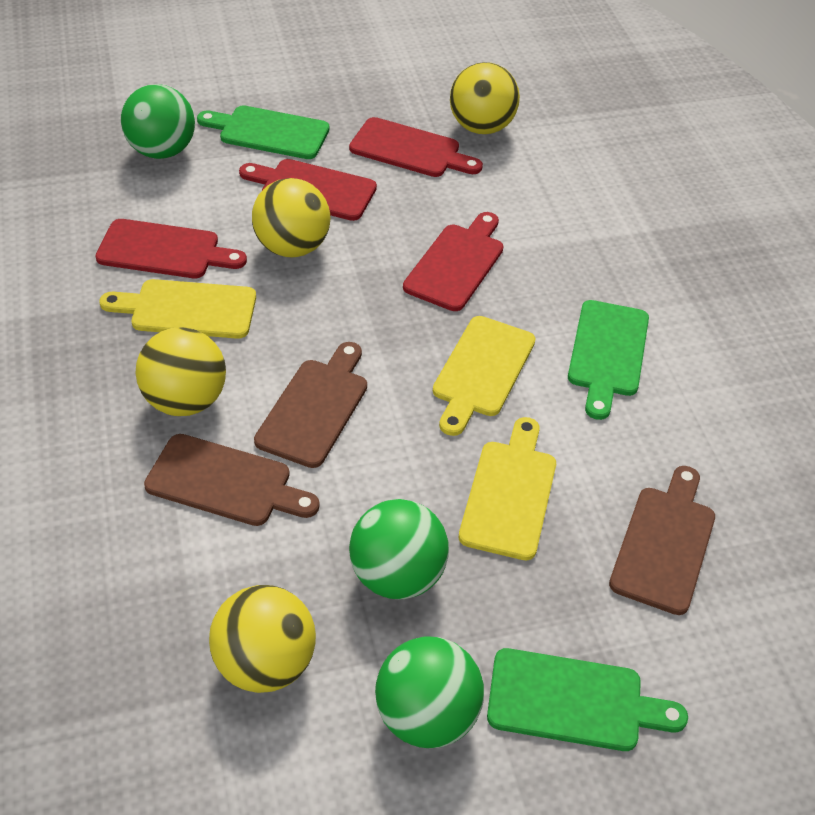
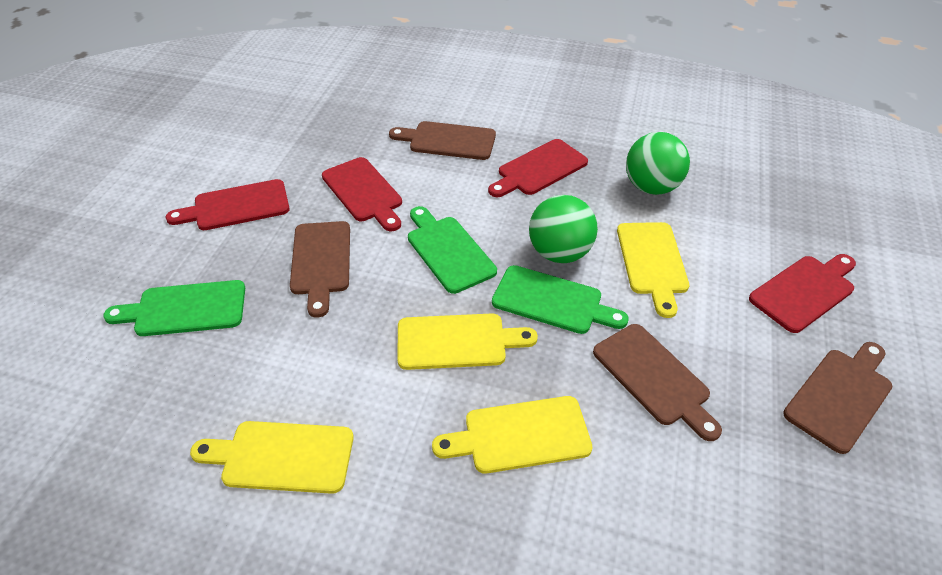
brown cutting board: 3 -> 4
green ball: 3 -> 2
yellow ball: 4 -> 0
yellow cutting board: 3 -> 4

